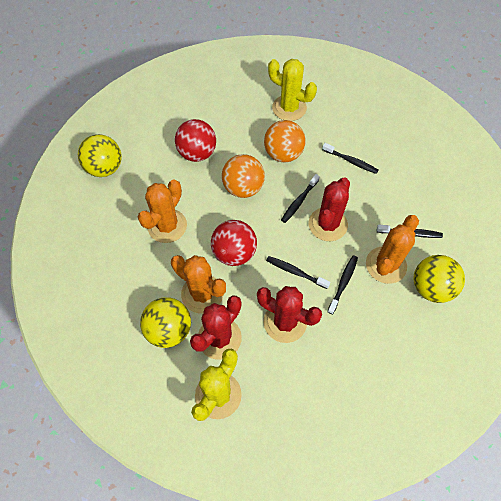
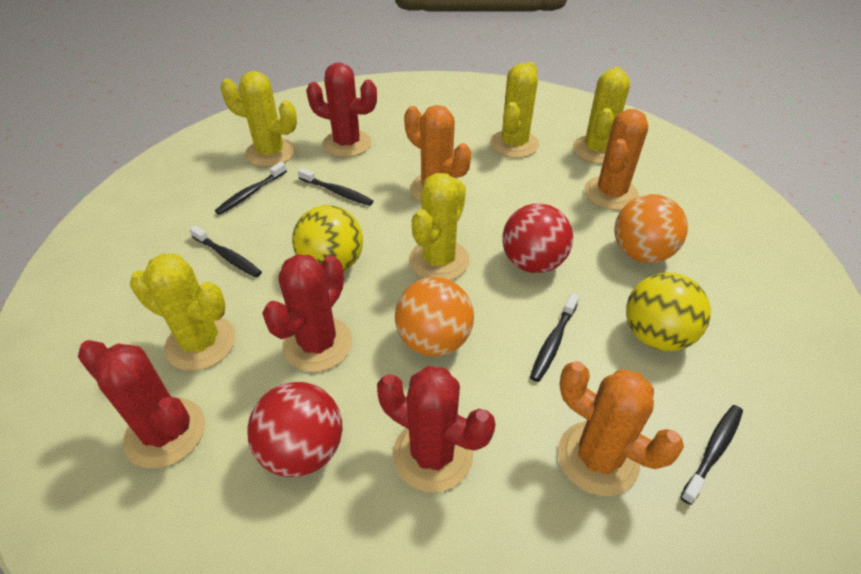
red cactus: 3 -> 4
yellow ball: 3 -> 2
yellow cactus: 2 -> 5

